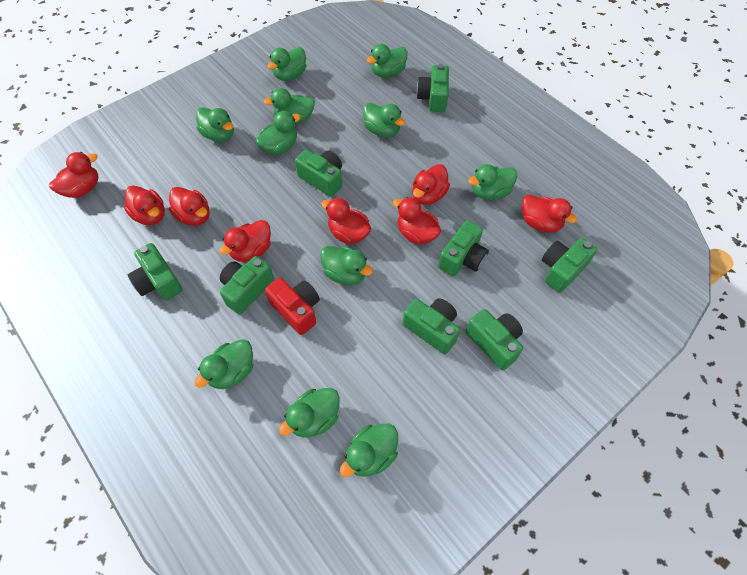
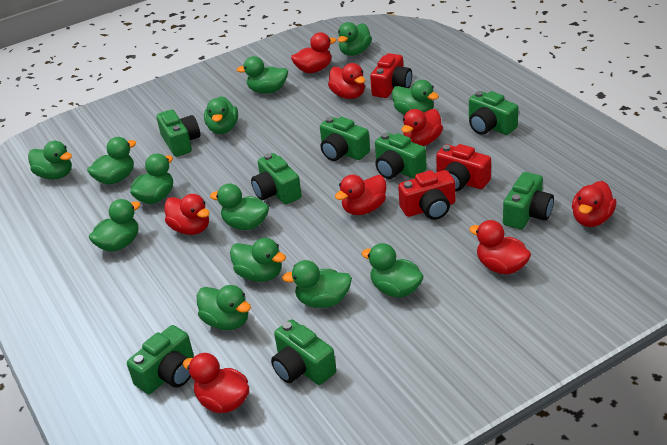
green duck: 11 -> 13
red camera: 1 -> 3

